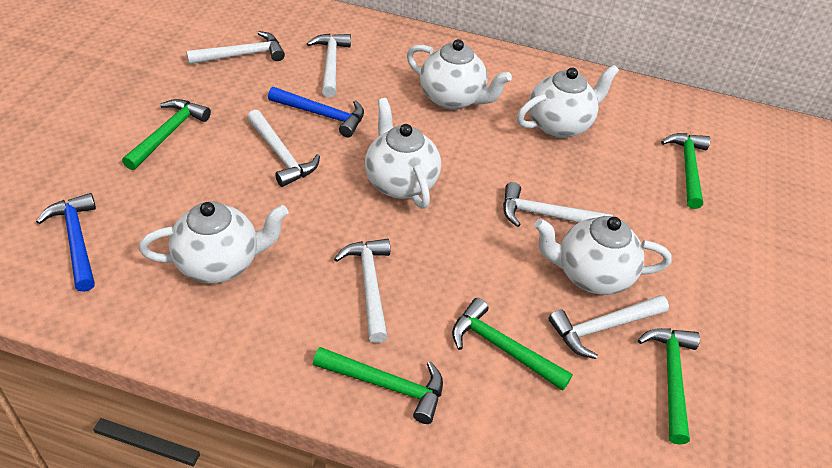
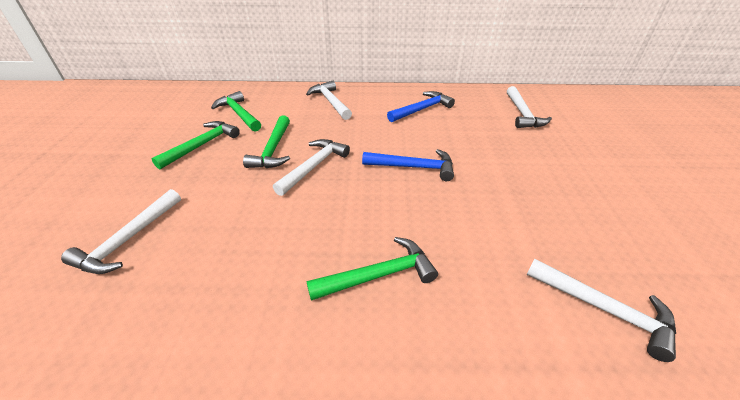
green hammer: 5 -> 4
white hammer: 6 -> 5
white teapot: 5 -> 0

